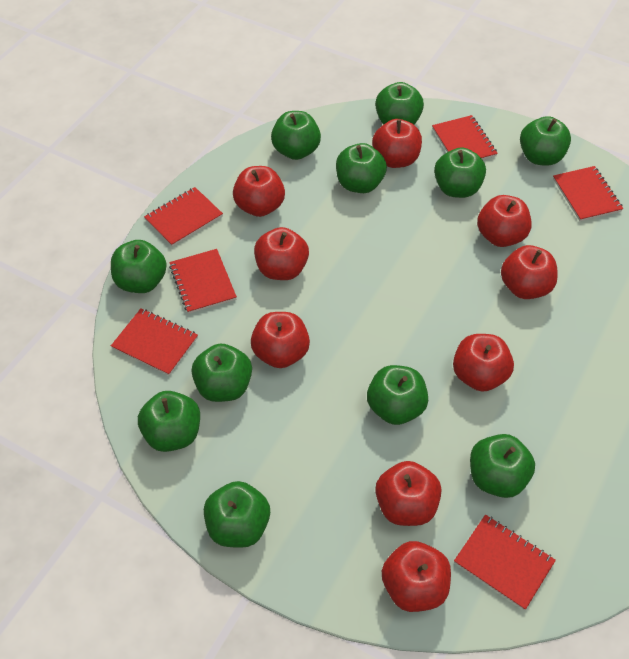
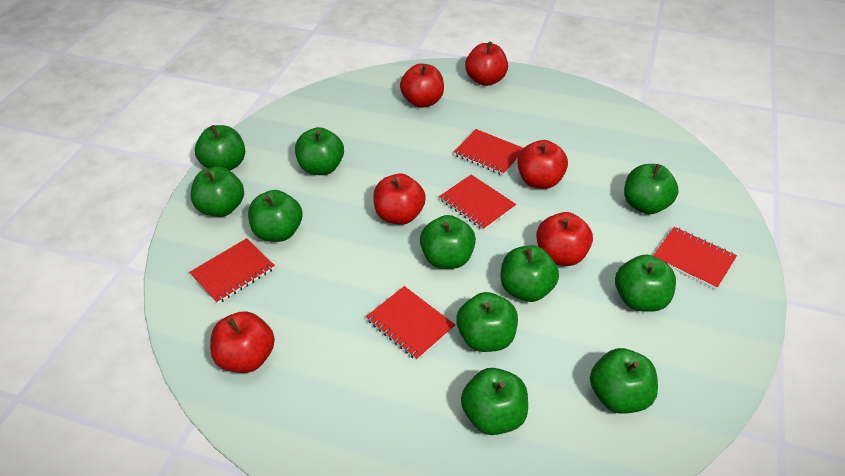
red apple: 9 -> 6
red notebook: 6 -> 5

